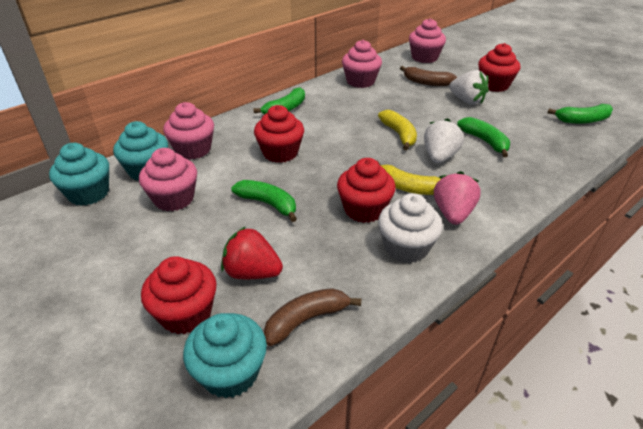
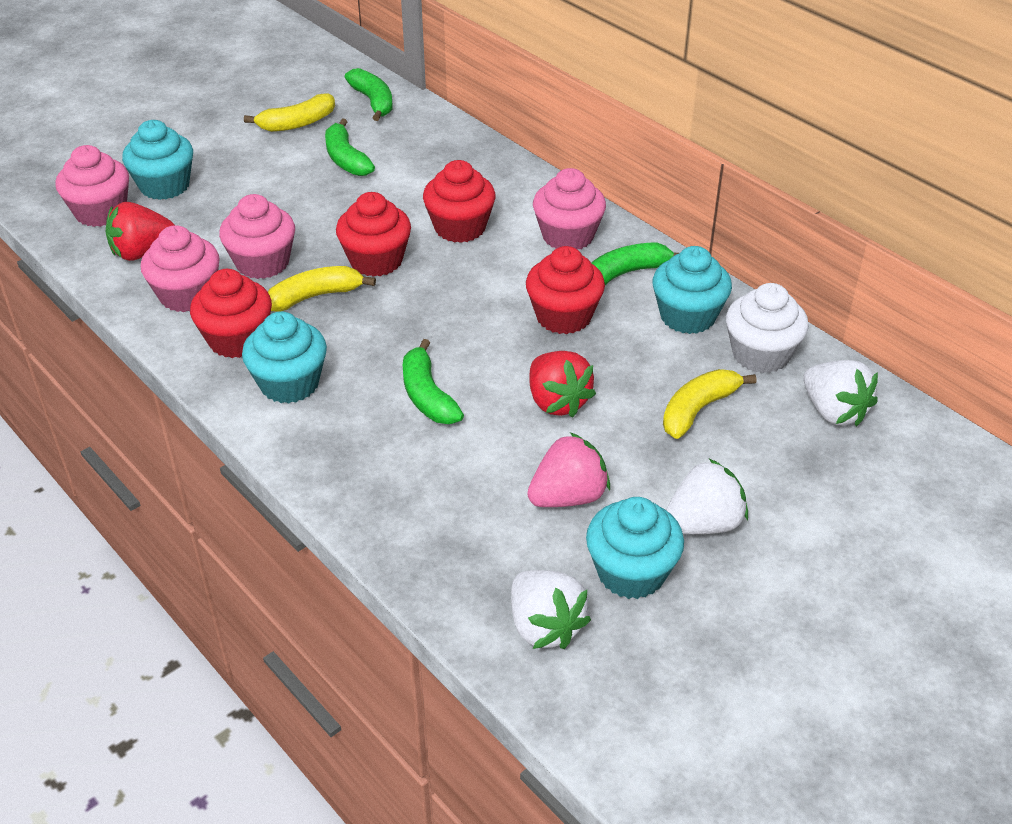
brown banana: 2 -> 0
red strawberry: 1 -> 2
turquoise cupcake: 3 -> 4
white strawberry: 2 -> 3
yellow banana: 2 -> 3

